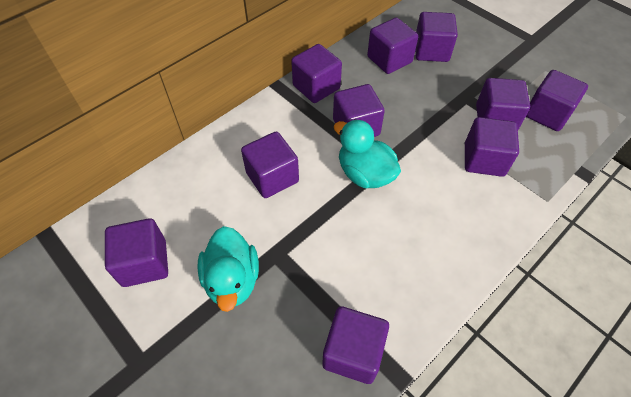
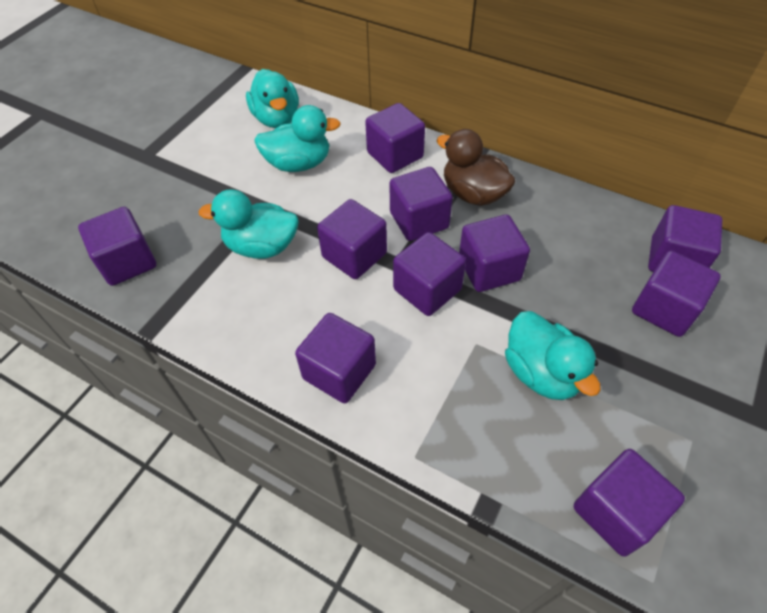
brown duck: 0 -> 1
turquoise duck: 2 -> 4

